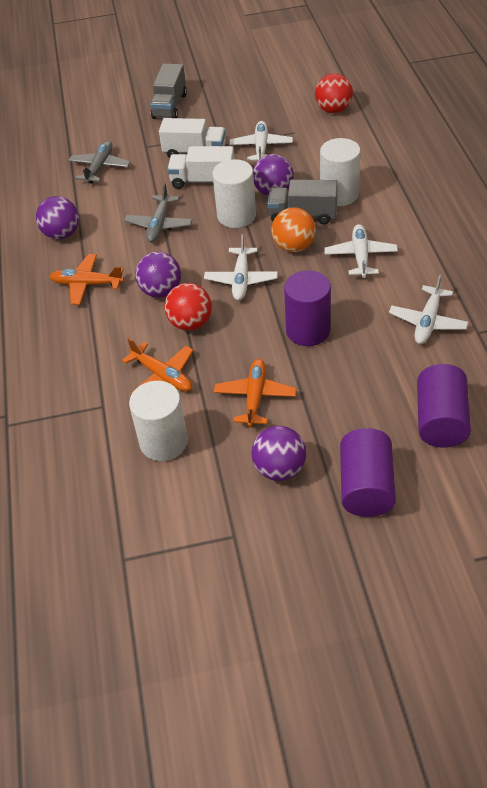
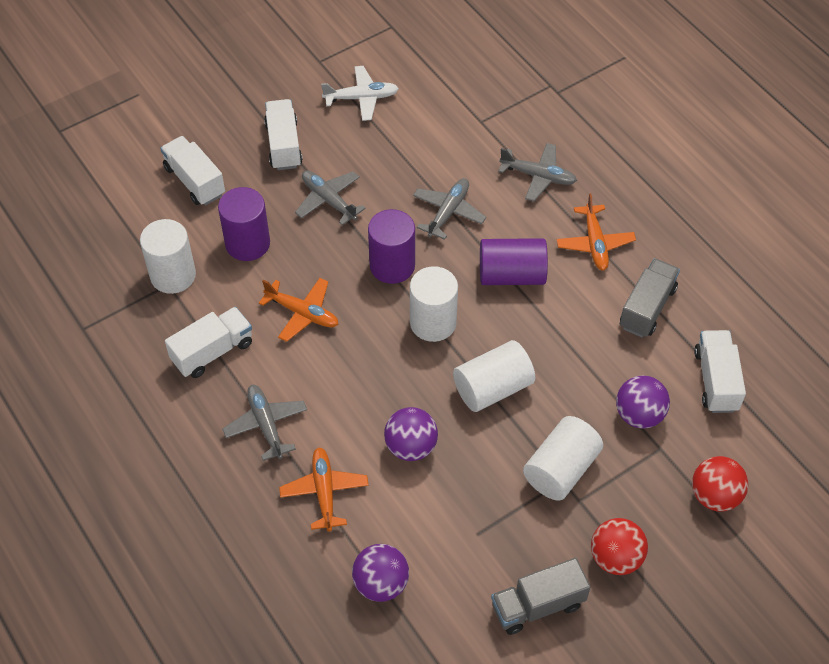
grey plane: 2 -> 4
orange ball: 1 -> 0
purple ball: 4 -> 3
white cylinder: 3 -> 4
white plane: 4 -> 1
white truck: 2 -> 4

